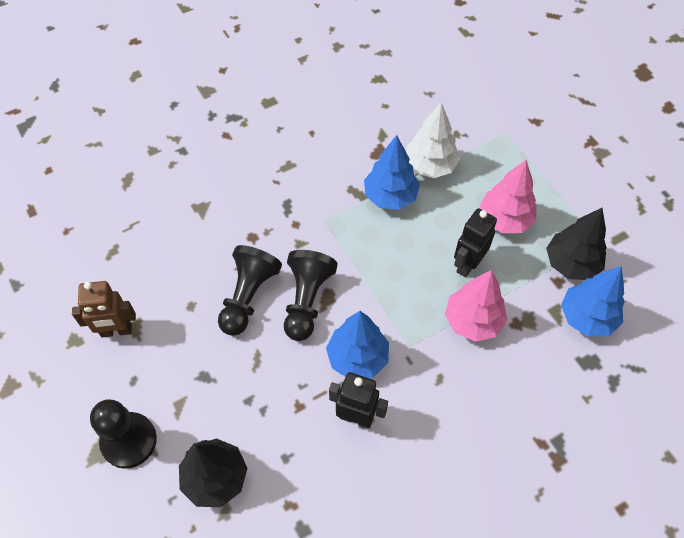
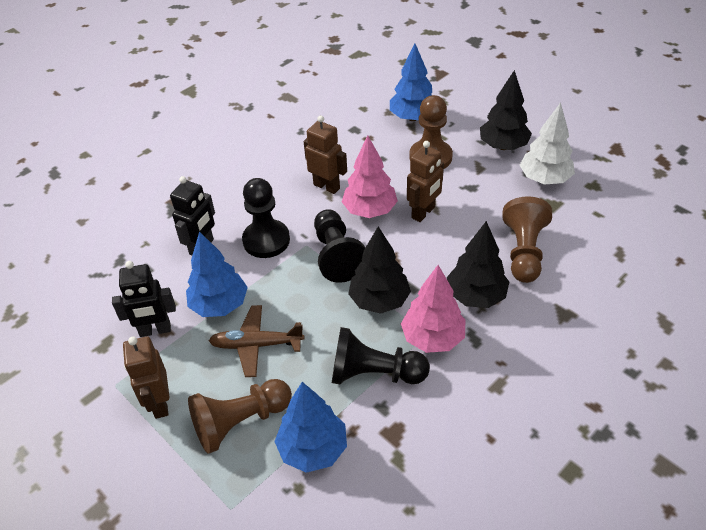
black tree: 2 -> 3
brown pawn: 0 -> 3
brown plane: 0 -> 1
brown robot: 1 -> 3

